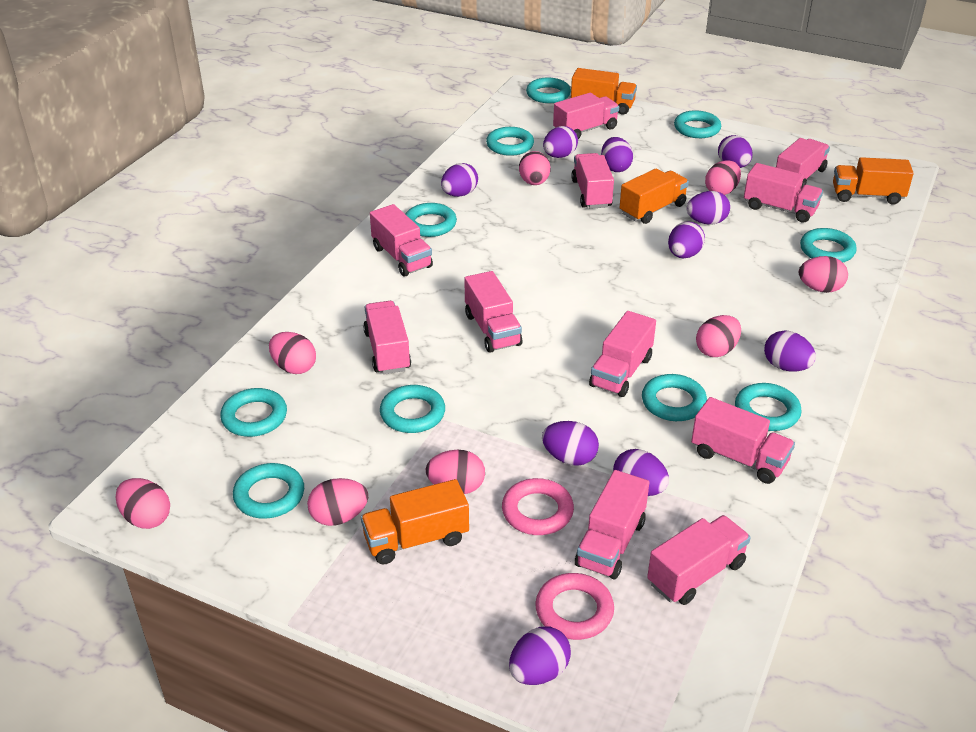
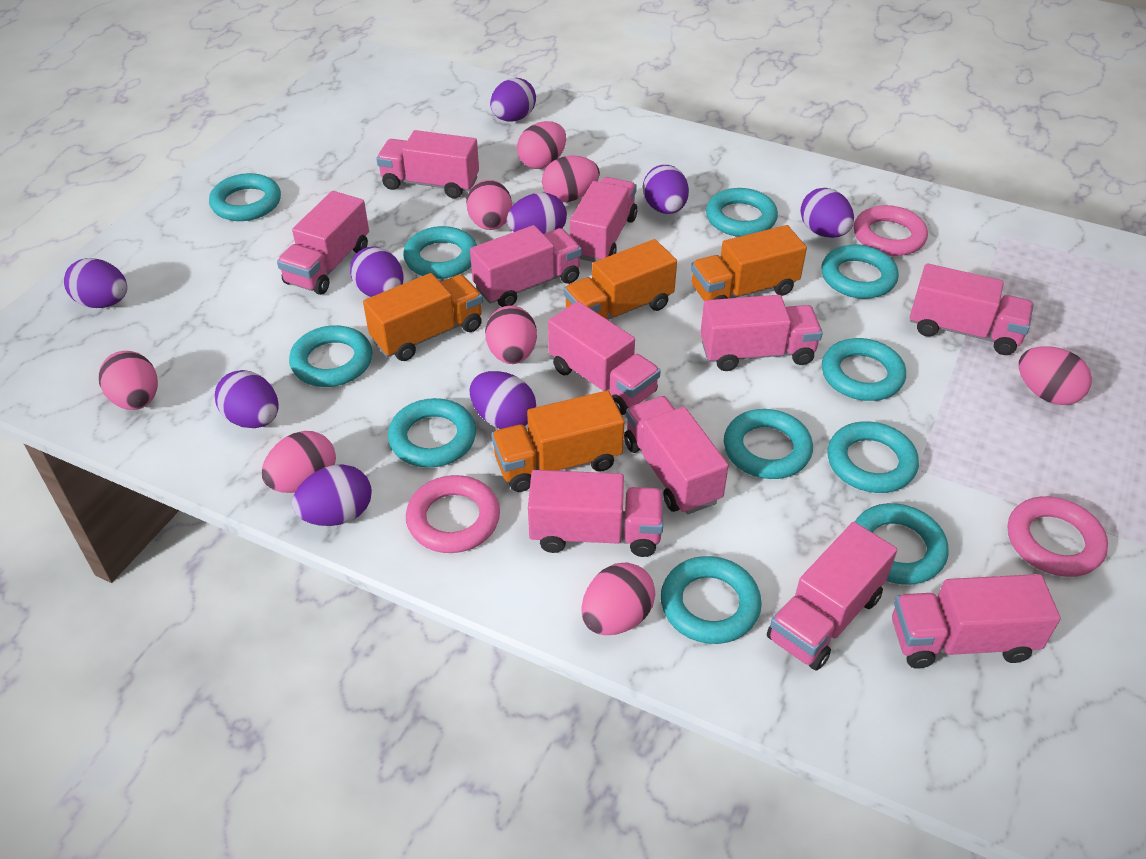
pink ring: 2 -> 3
purple egg: 10 -> 9
turquoise ring: 10 -> 11

